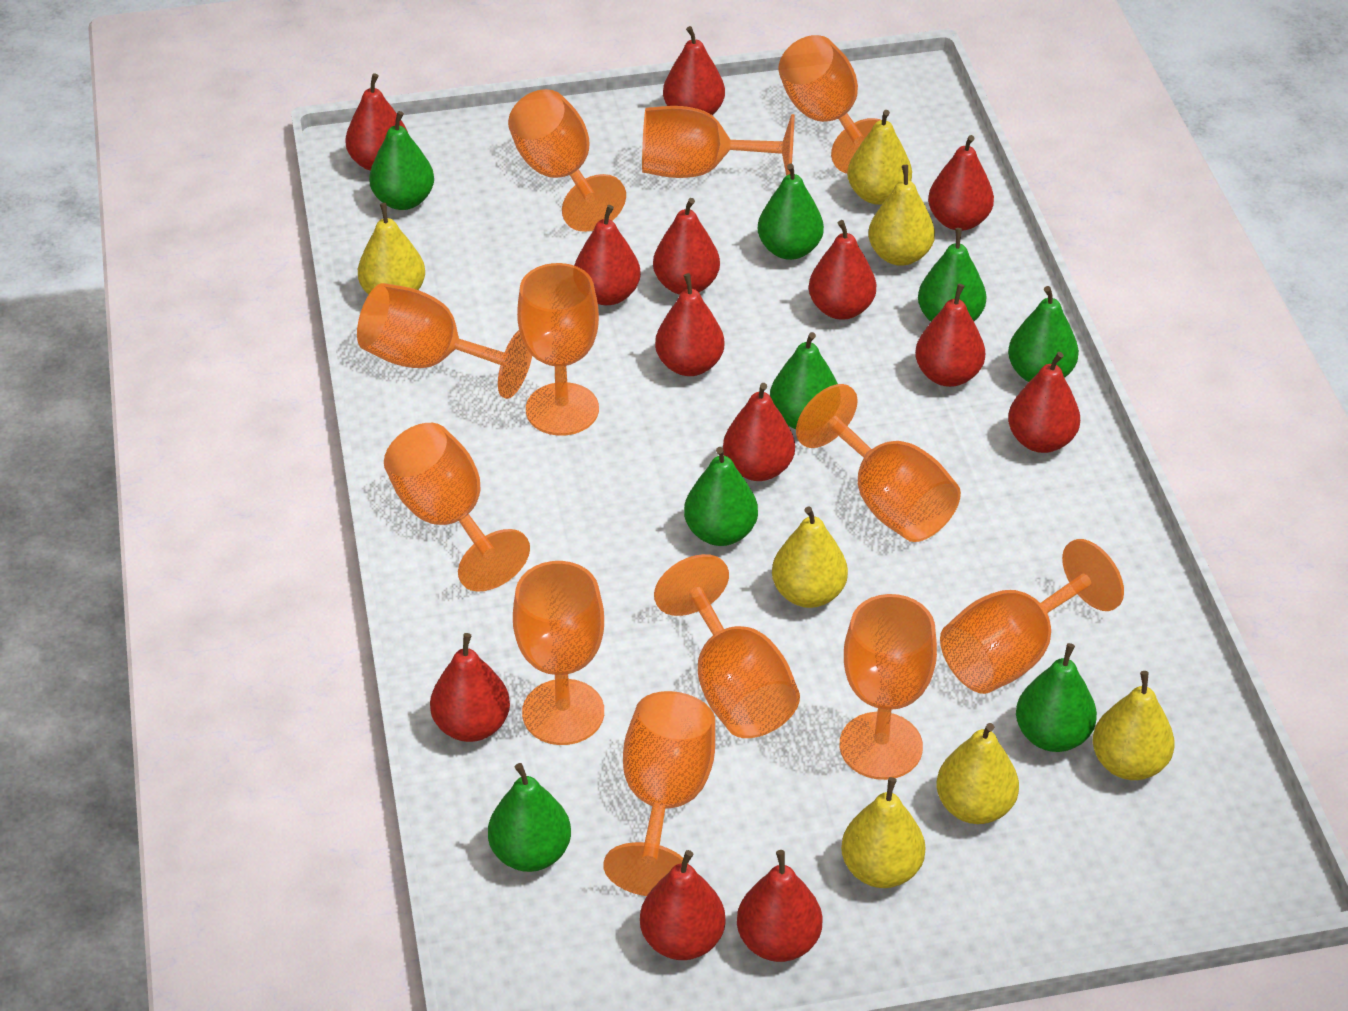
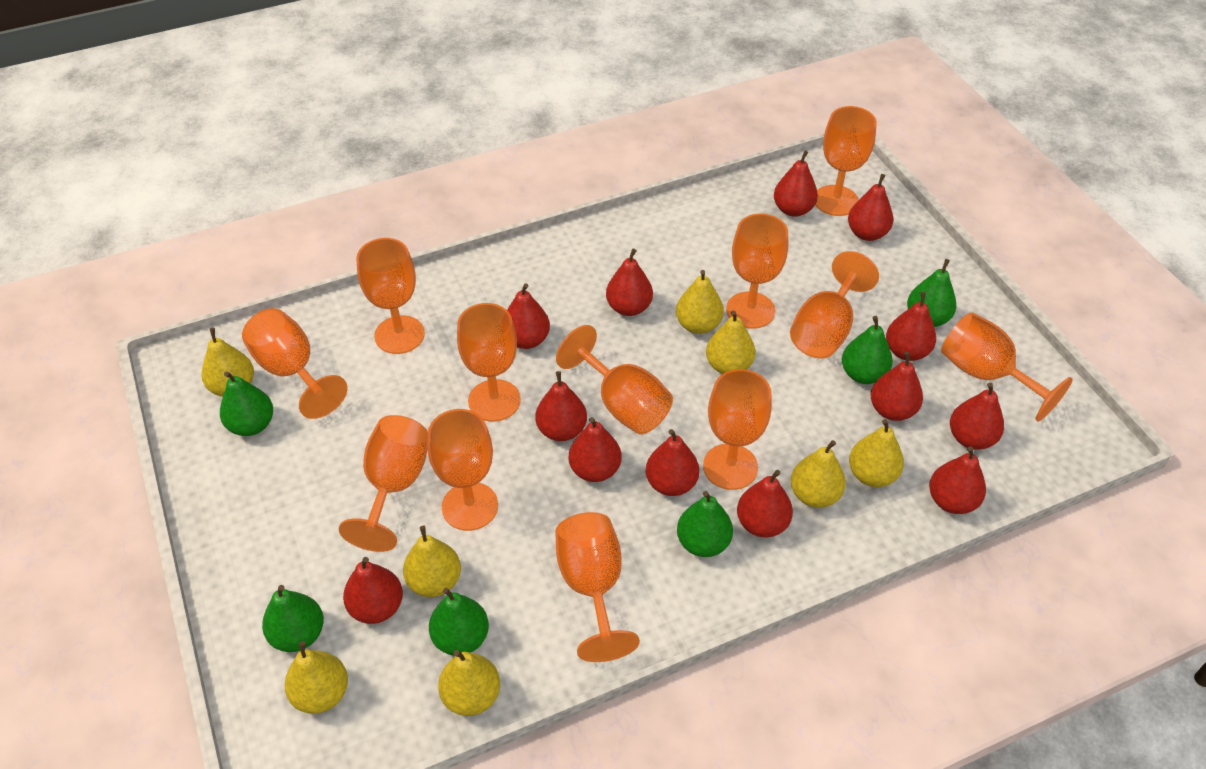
green pear: 8 -> 6
yellow pear: 7 -> 8

